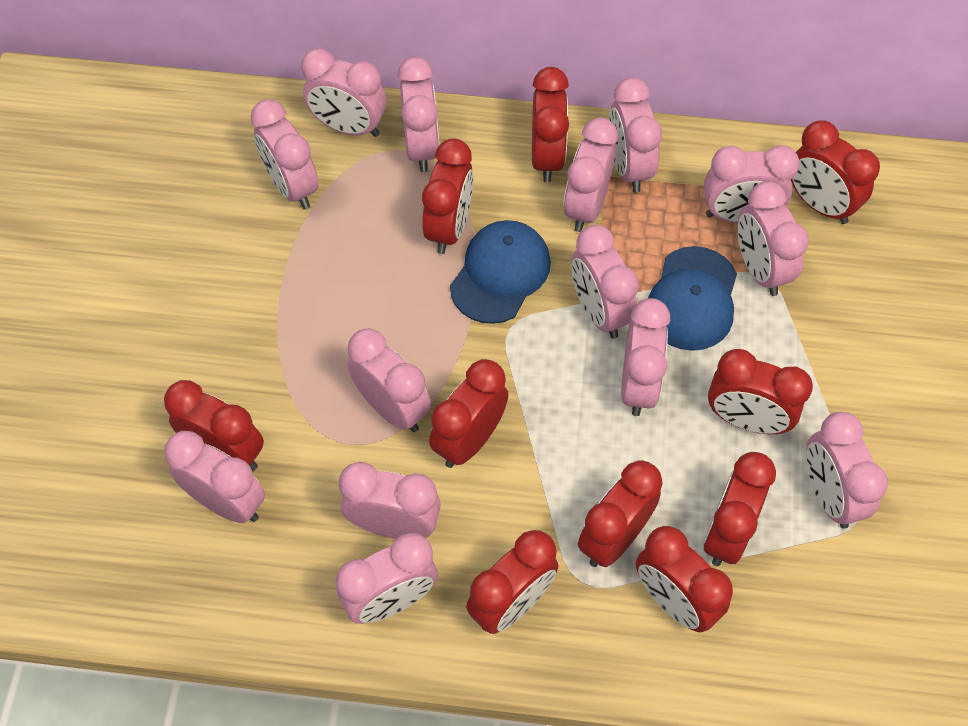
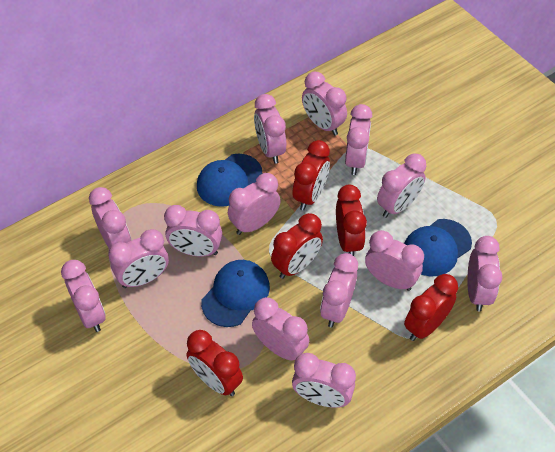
blue cap: 2 -> 3
red clock: 10 -> 5

